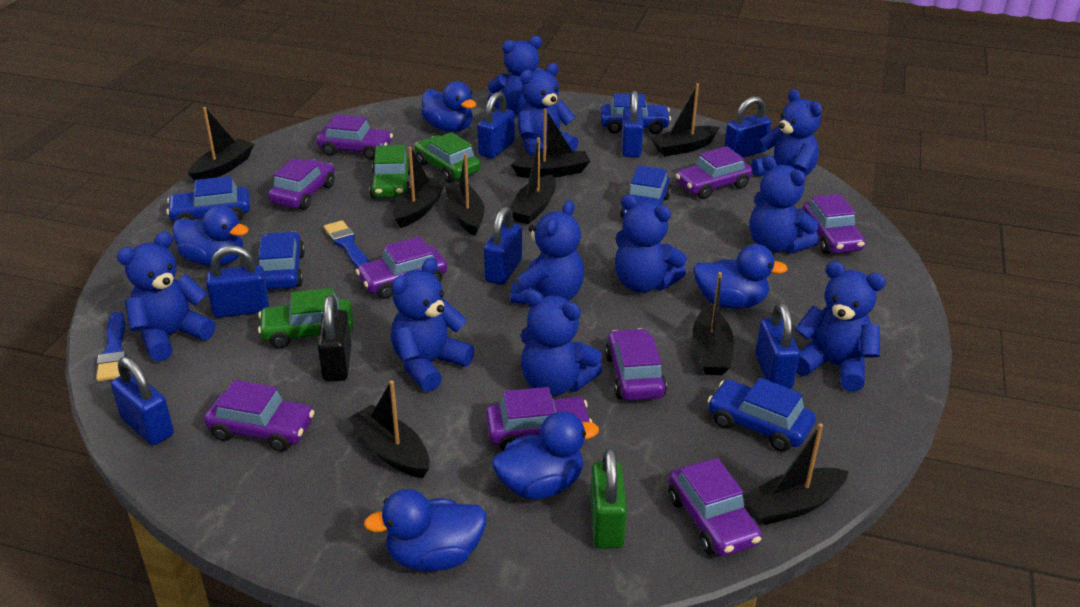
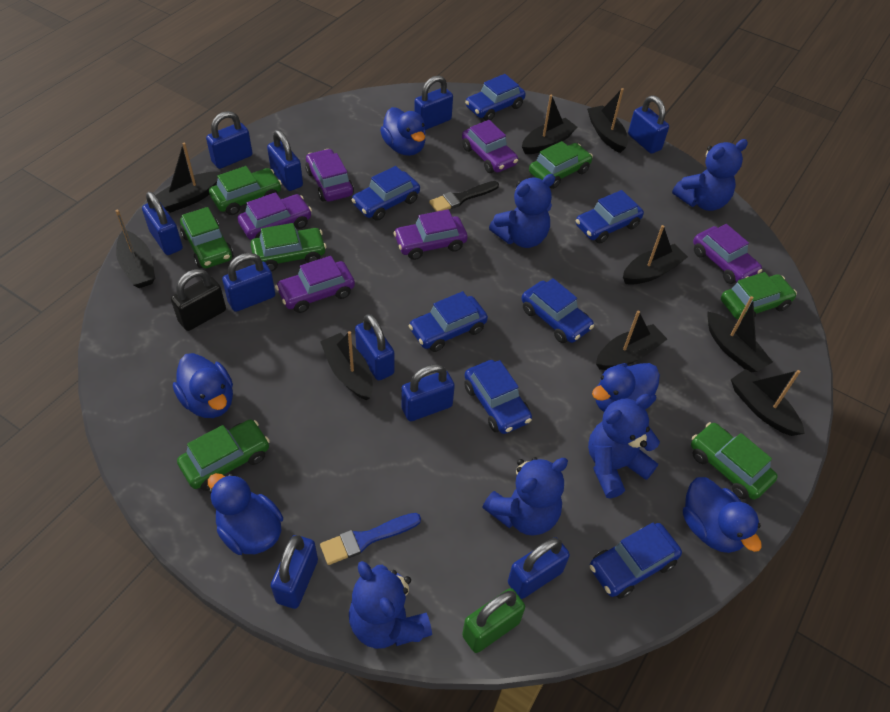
black brush: 0 -> 1
blue brush: 2 -> 1
blue car: 5 -> 7
blue padlock: 7 -> 10
blue teddy bear: 10 -> 5
green car: 3 -> 7
purple car: 9 -> 6

